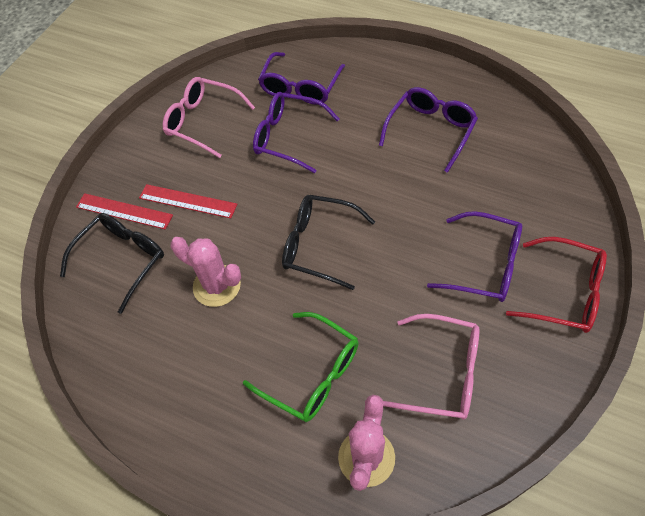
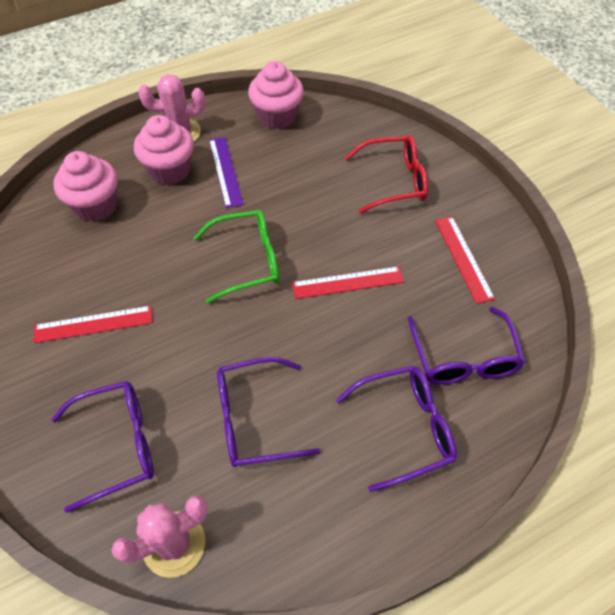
black glasses: 2 -> 0
pink cupcake: 0 -> 3
pink glasses: 2 -> 0
purple ruler: 0 -> 1
red ruler: 2 -> 3

